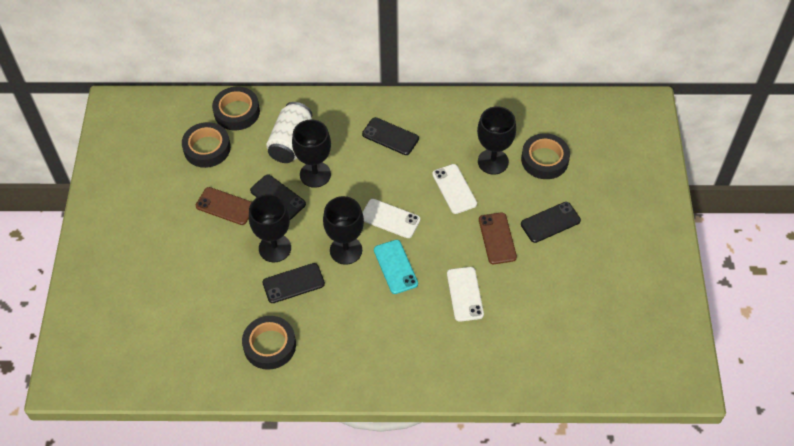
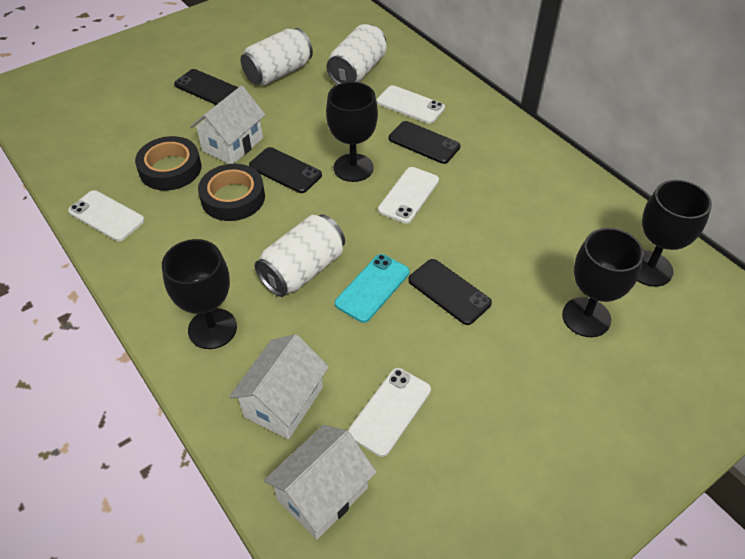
black tape: 4 -> 2
brown phone: 2 -> 0
white can: 1 -> 3
white house: 0 -> 3
white phone: 3 -> 4

